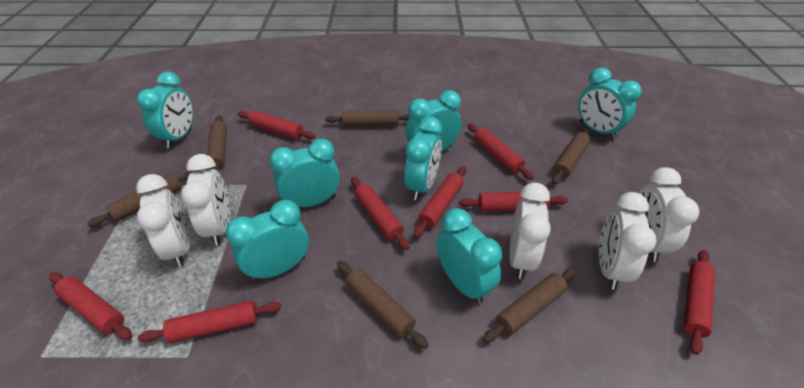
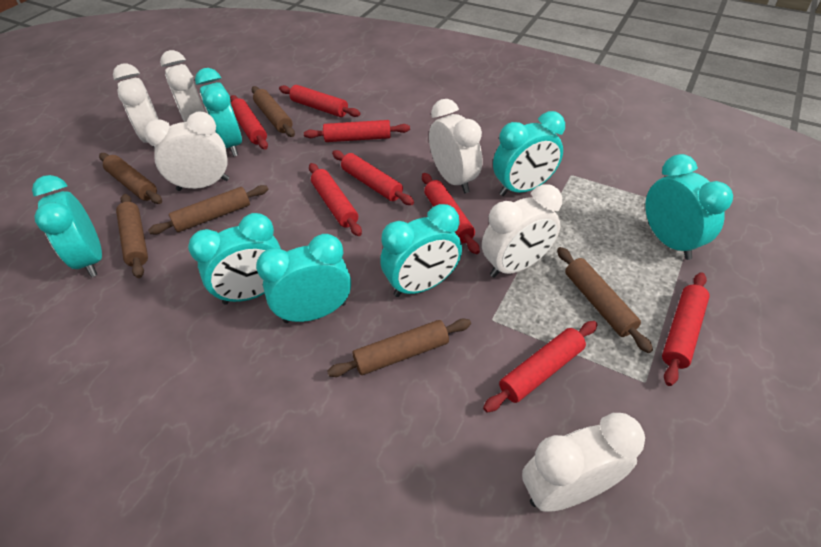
white clock: 5 -> 6

